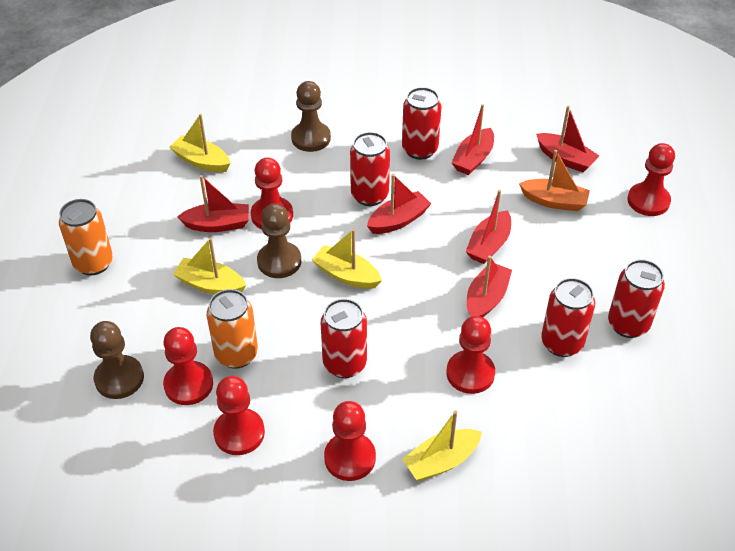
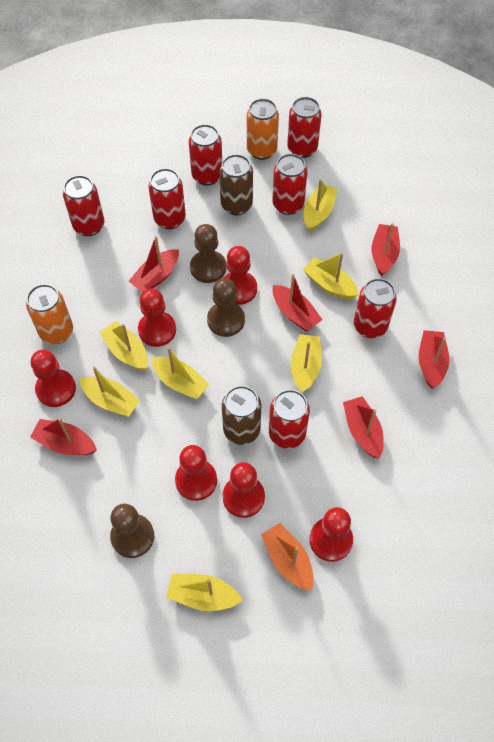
brown can: 0 -> 2
red can: 5 -> 7
yellow boat: 4 -> 7

